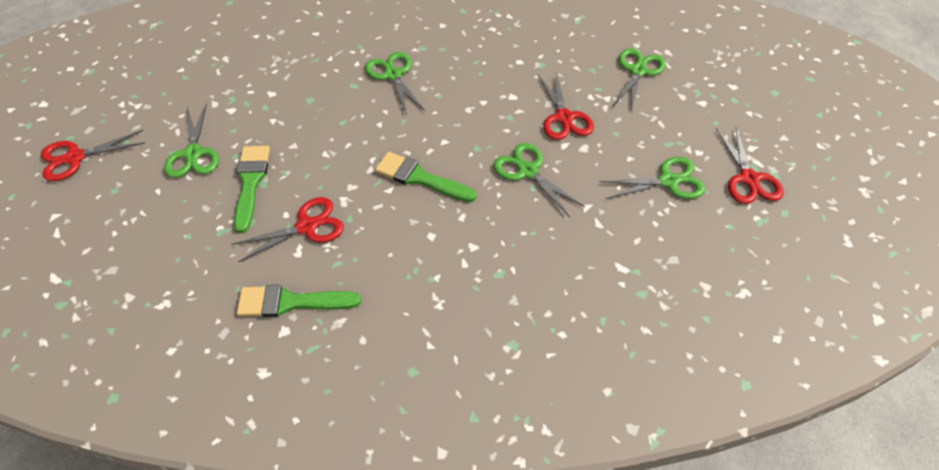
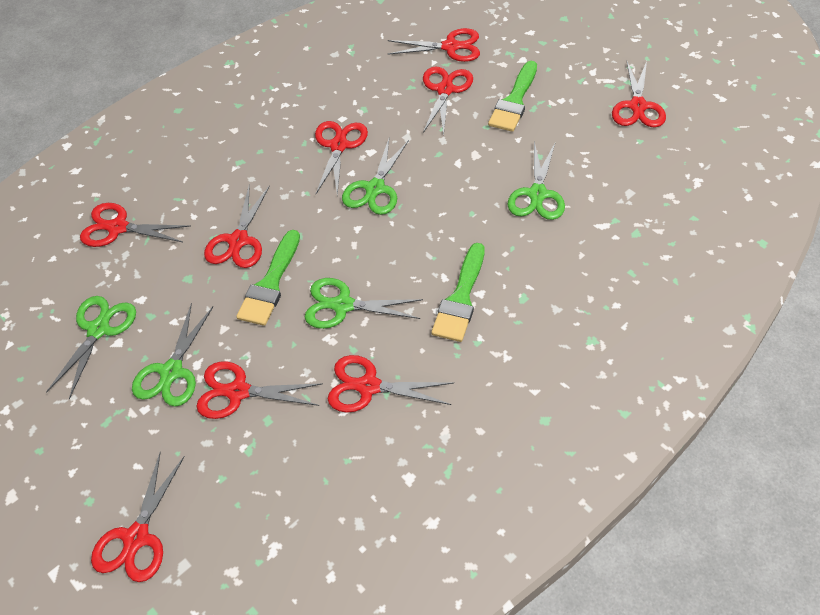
red scissors: 4 -> 9

